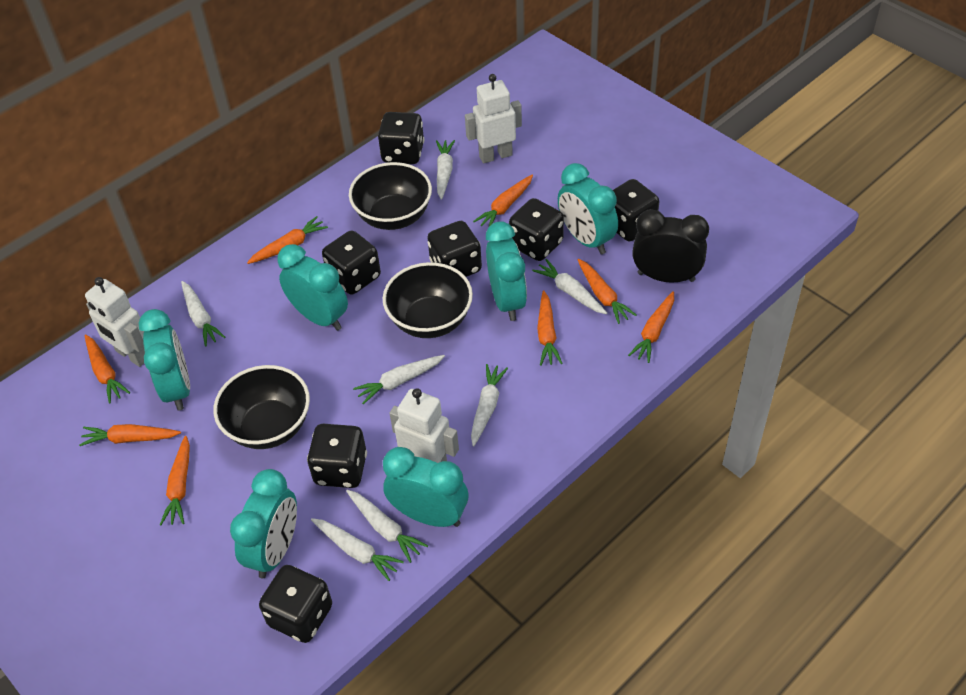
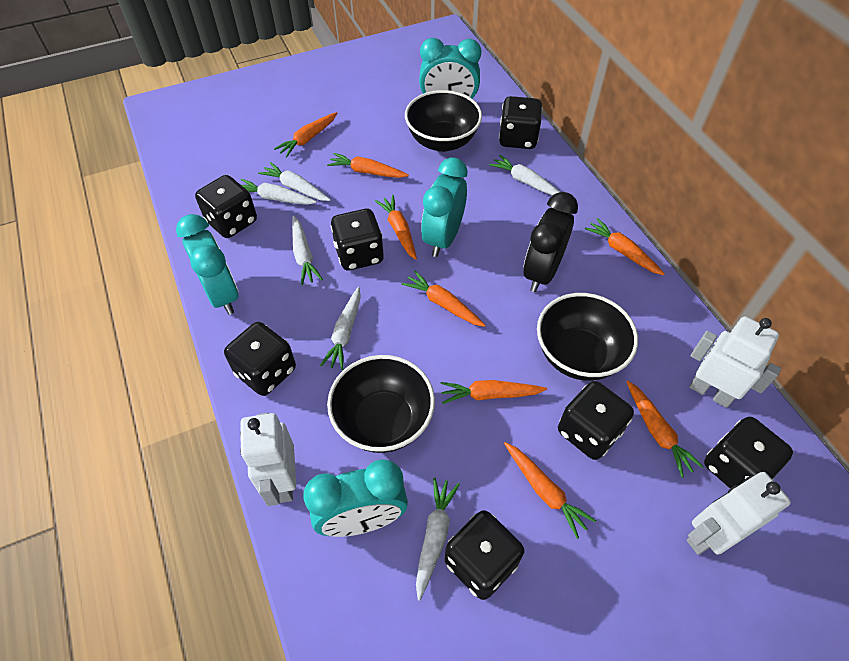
turquoise clock: 6 -> 4
white carrot: 7 -> 6

